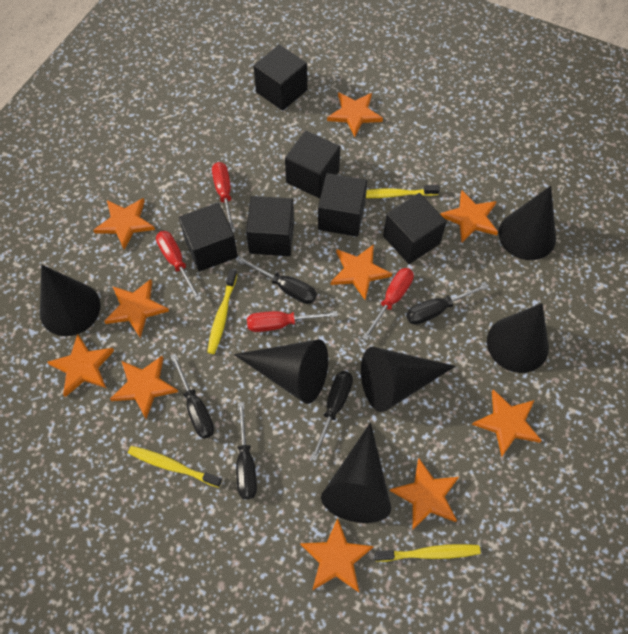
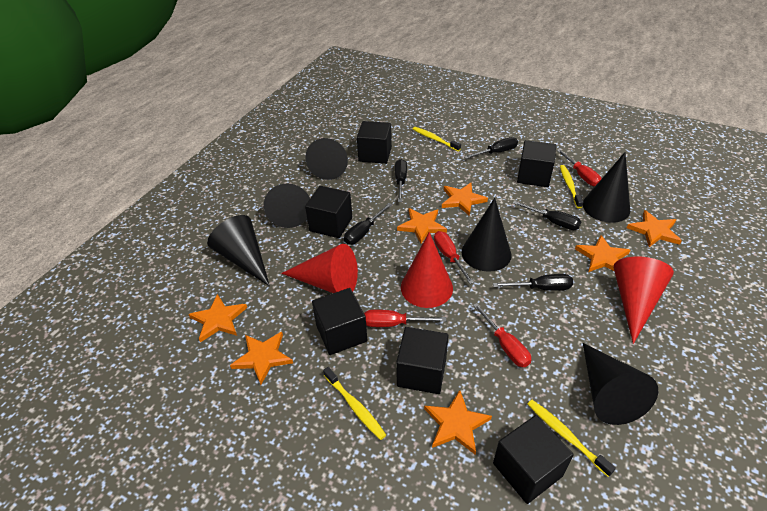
orange star: 10 -> 7
red cone: 0 -> 3

